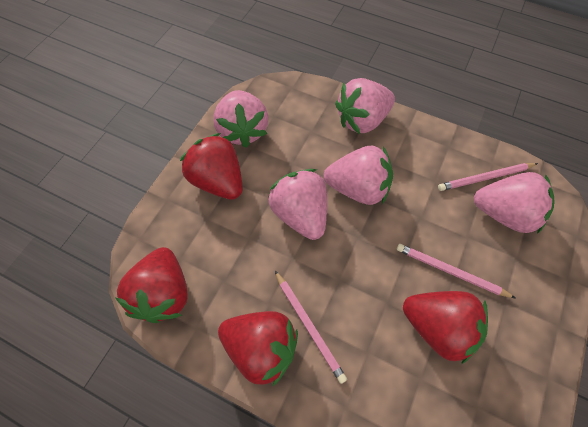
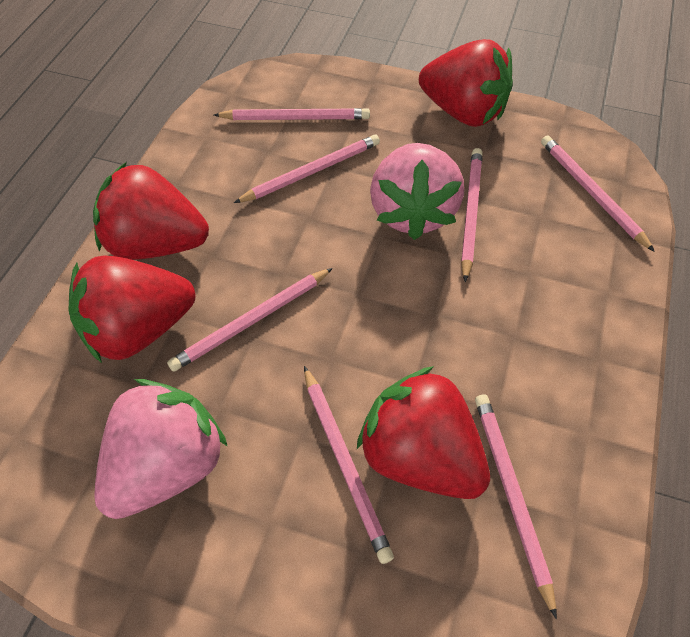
pink pencil: 3 -> 7
pink strawberry: 5 -> 2

